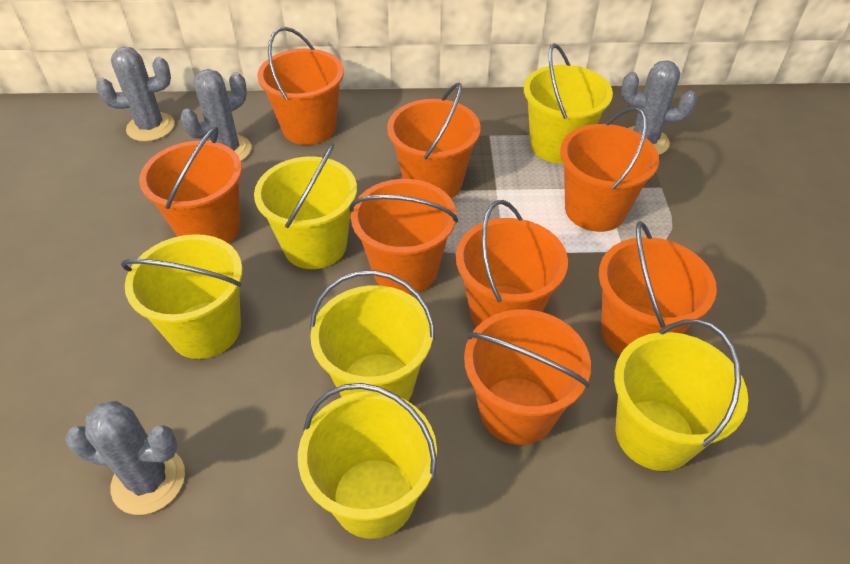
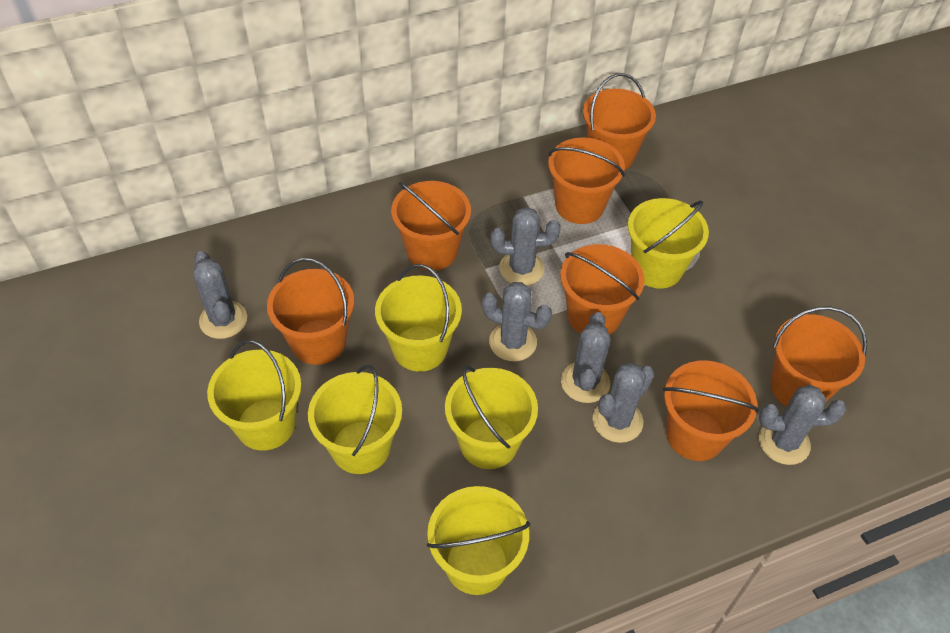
grey cactus: 4 -> 6
orange bucket: 8 -> 7

